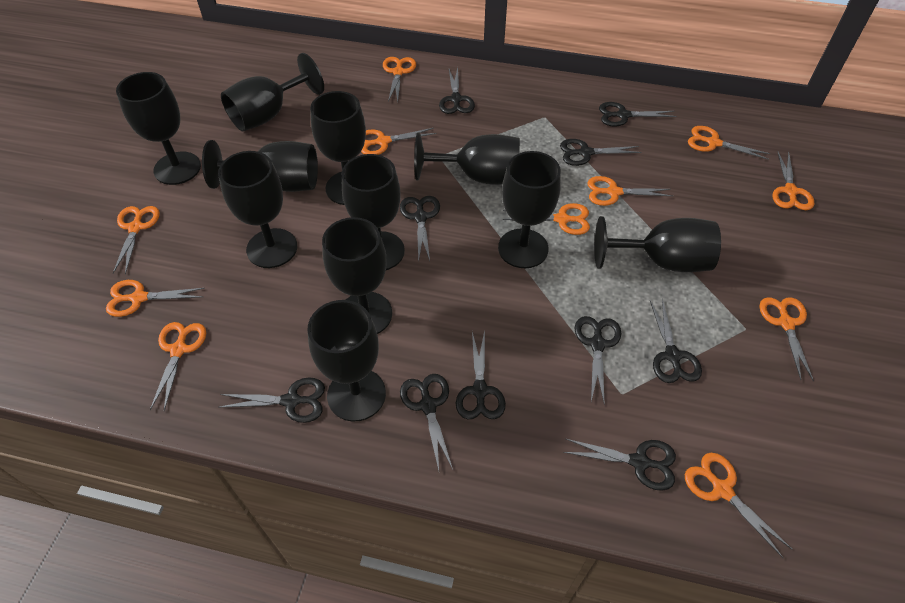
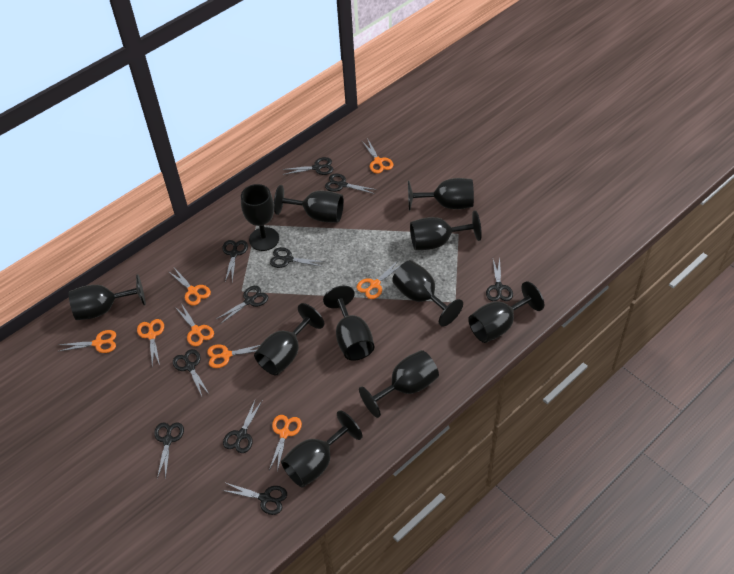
orange scissors: 11 -> 8

